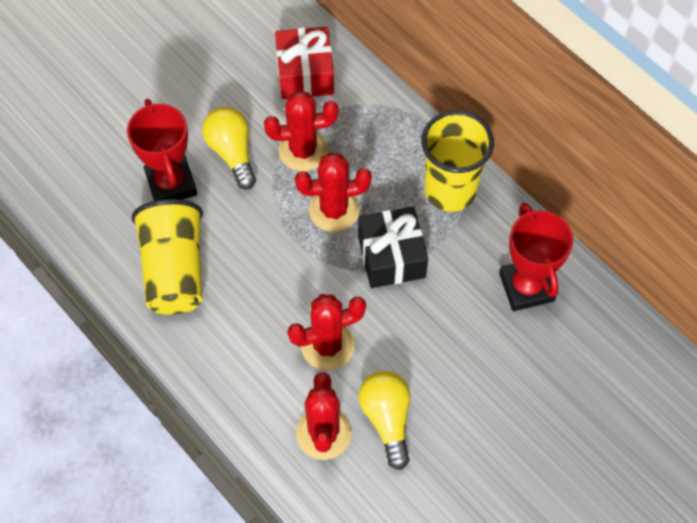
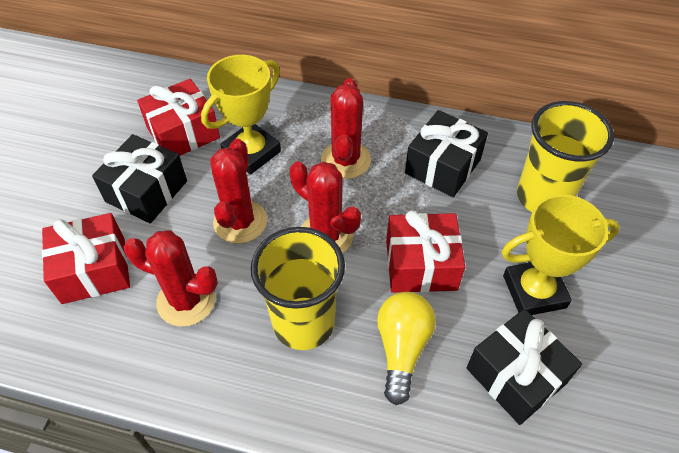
black gift: 1 -> 3
red gift: 1 -> 3
red trophy: 2 -> 0
yellow light bulb: 2 -> 1
yellow trophy: 0 -> 2

